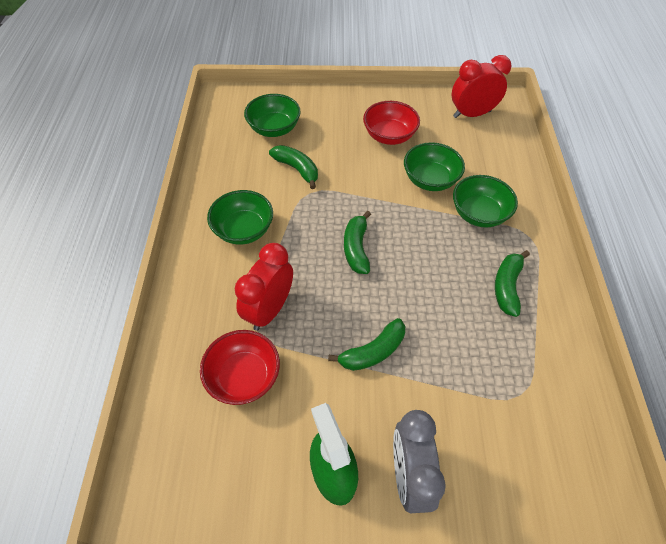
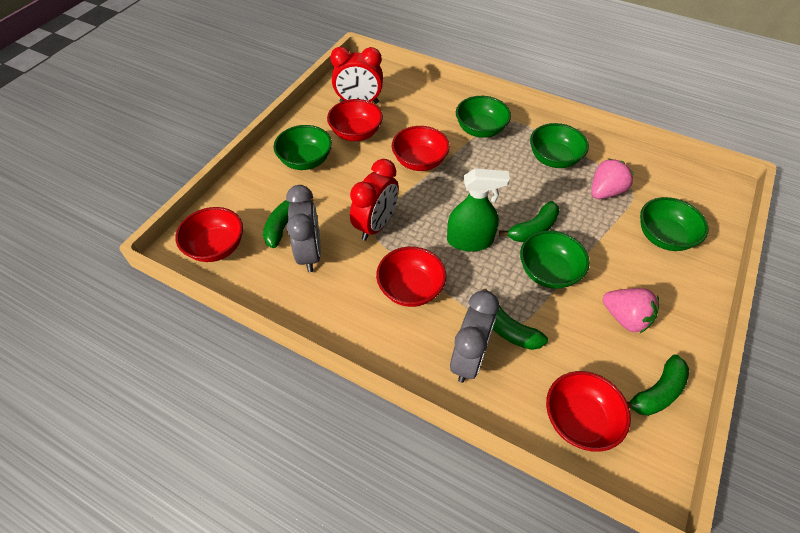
green bowl: 4 -> 5
grey clock: 1 -> 2
pink strawberry: 0 -> 2
red bowl: 2 -> 5

